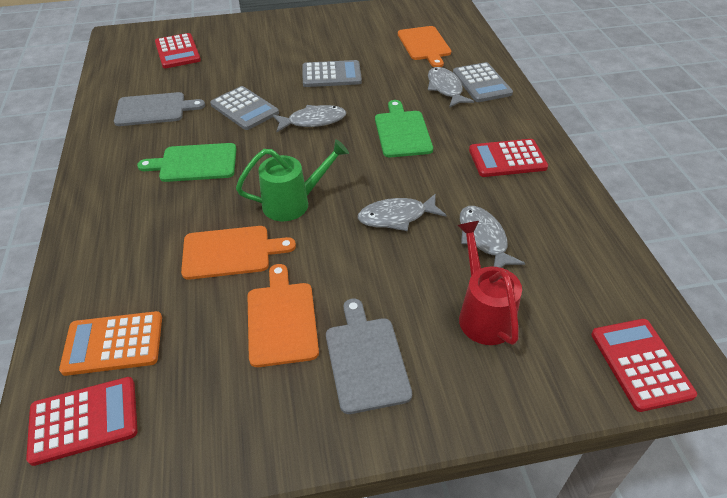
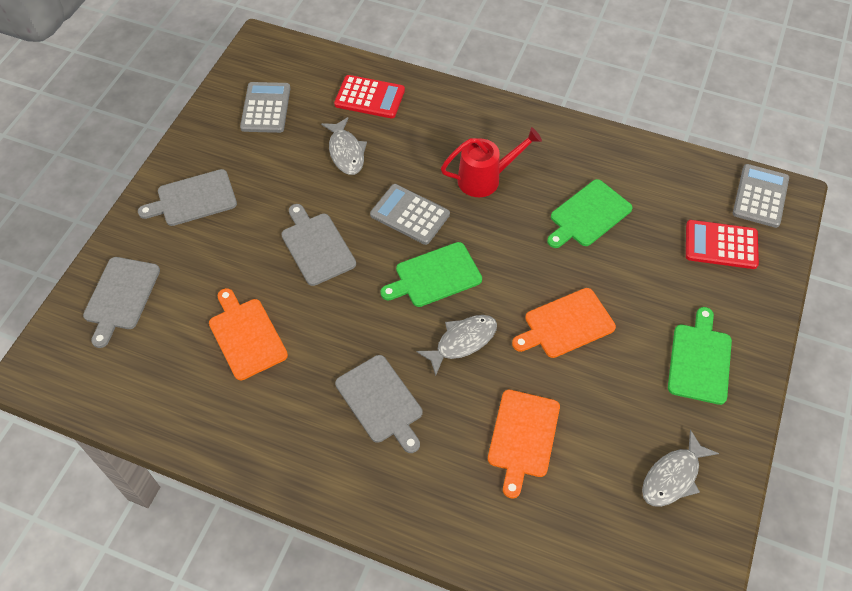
green cutting board: 2 -> 3
green watering can: 1 -> 0
grey cutting board: 2 -> 4
grey fish: 4 -> 3
orange calculator: 1 -> 0
red calculator: 4 -> 2

